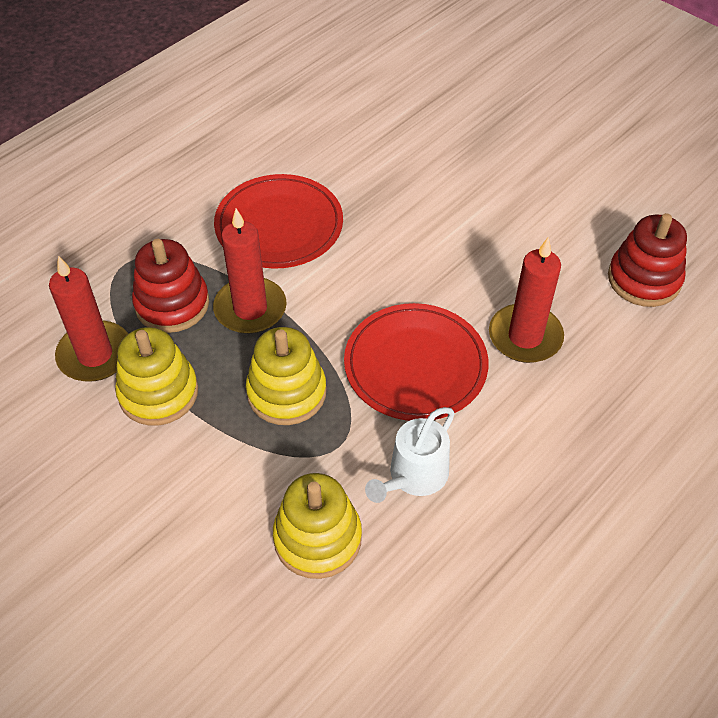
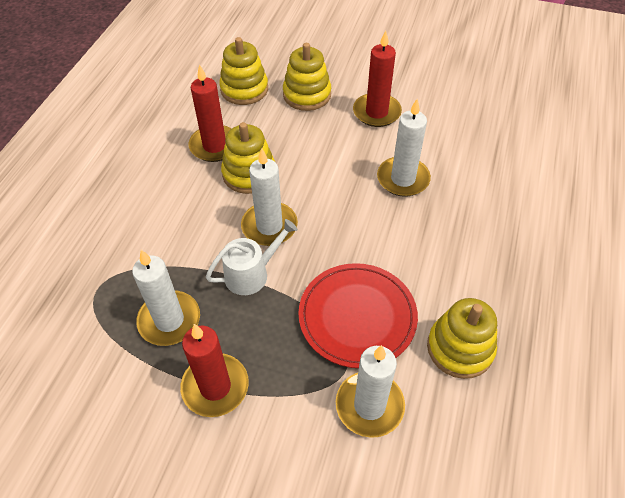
red plate: 2 -> 1
red stacking toy: 2 -> 0
white candle: 0 -> 4
yellow stacking toy: 3 -> 4

